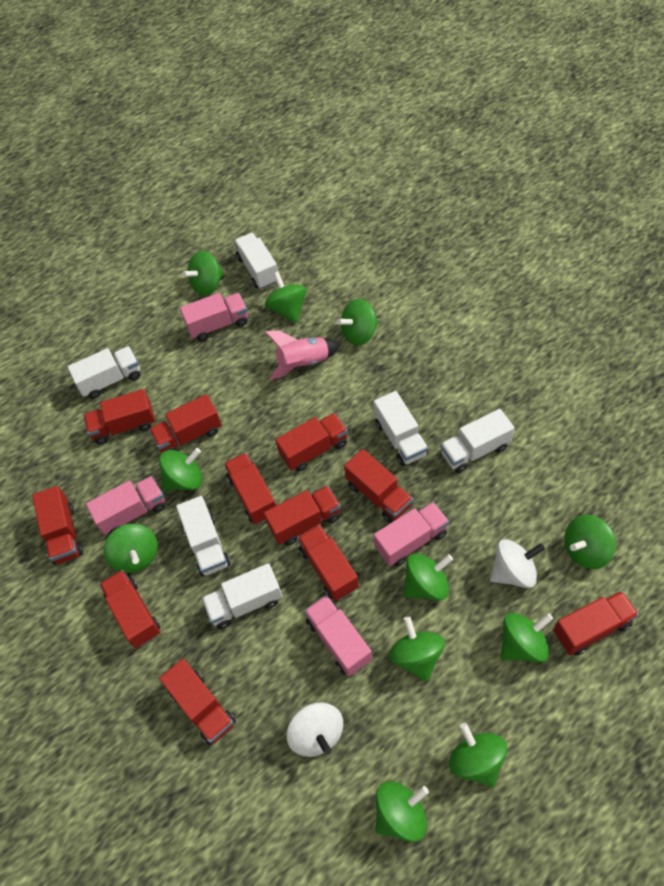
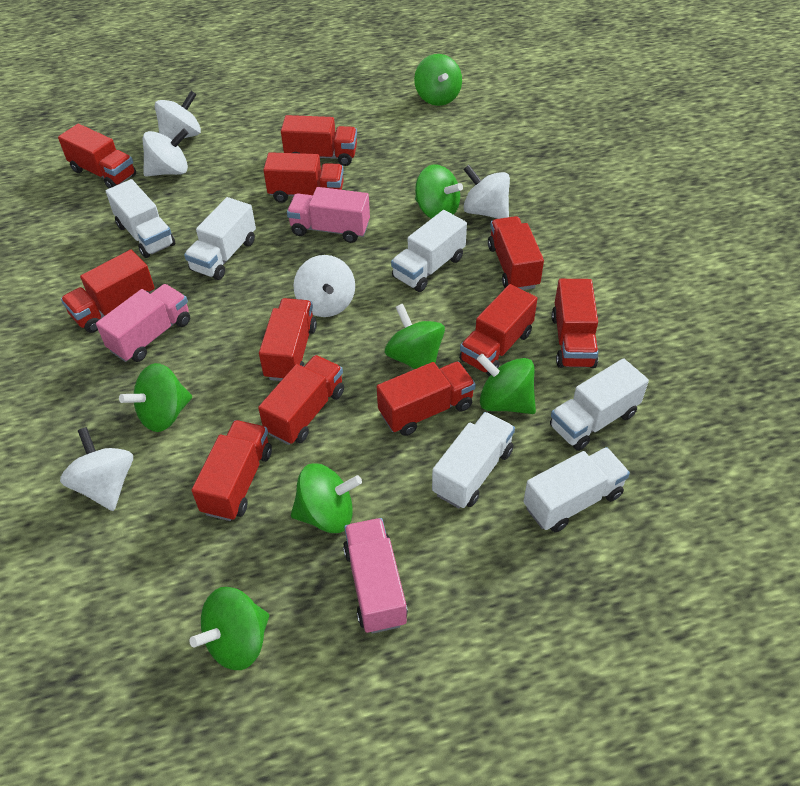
green spinning top: 11 -> 7
pink rocket: 1 -> 0
pink truck: 4 -> 3
white spinning top: 2 -> 5

